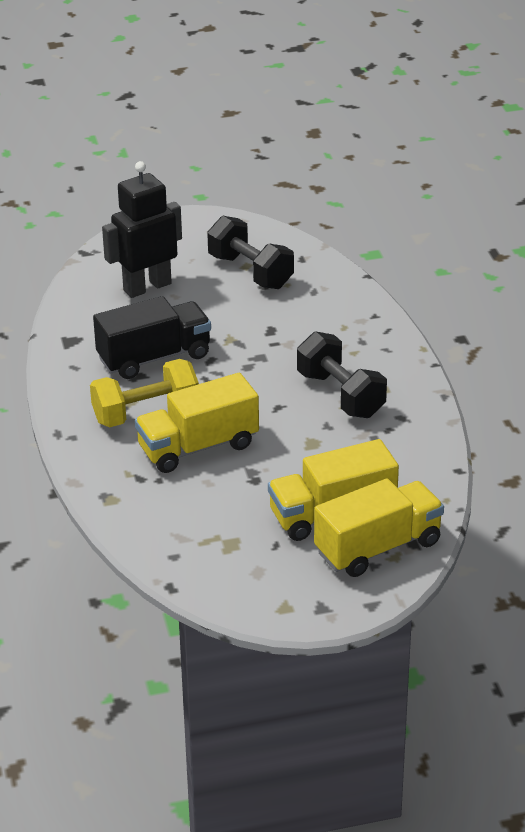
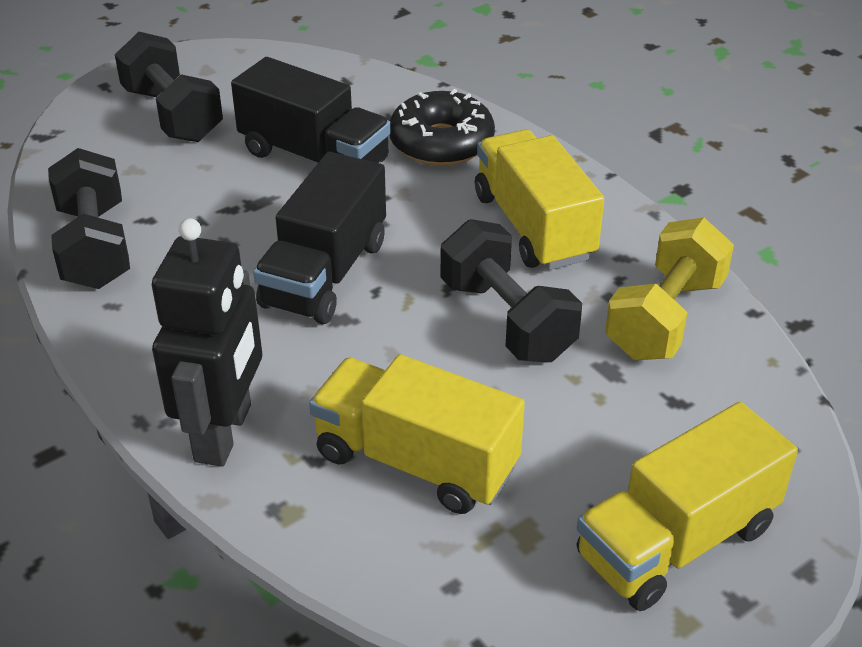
black donut: 0 -> 1
black dumbbell: 2 -> 3
black truck: 1 -> 2

